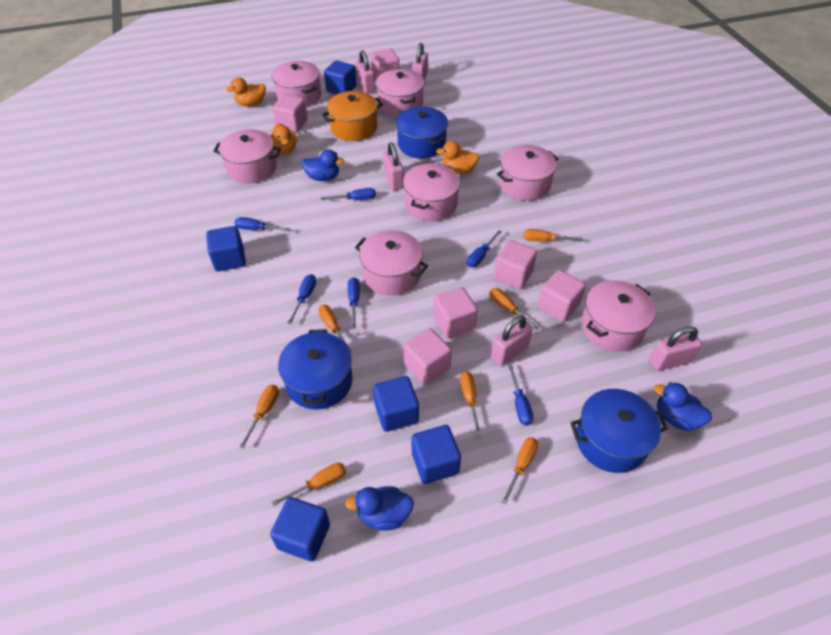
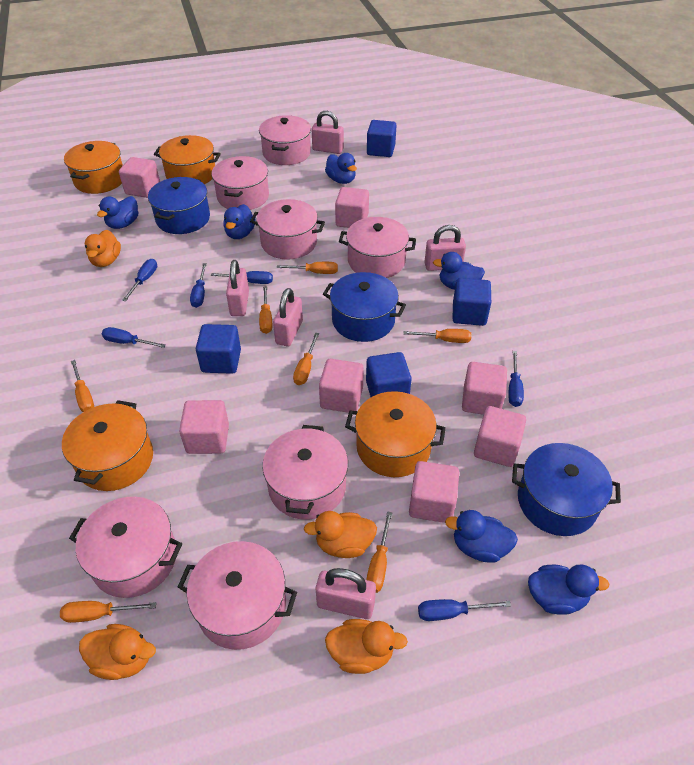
blue cube: 5 -> 4
blue duck: 3 -> 6
orange duck: 3 -> 4
orange pot: 1 -> 4
pink cube: 6 -> 7

